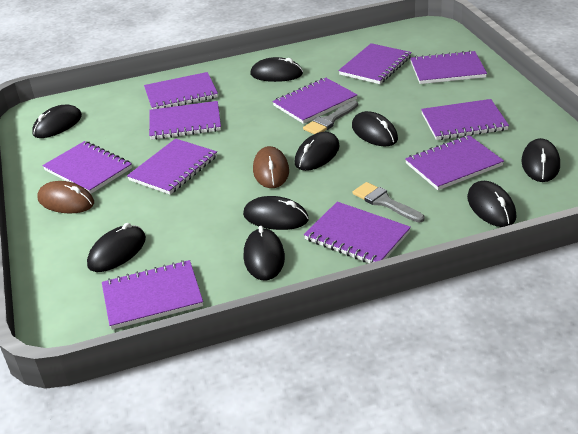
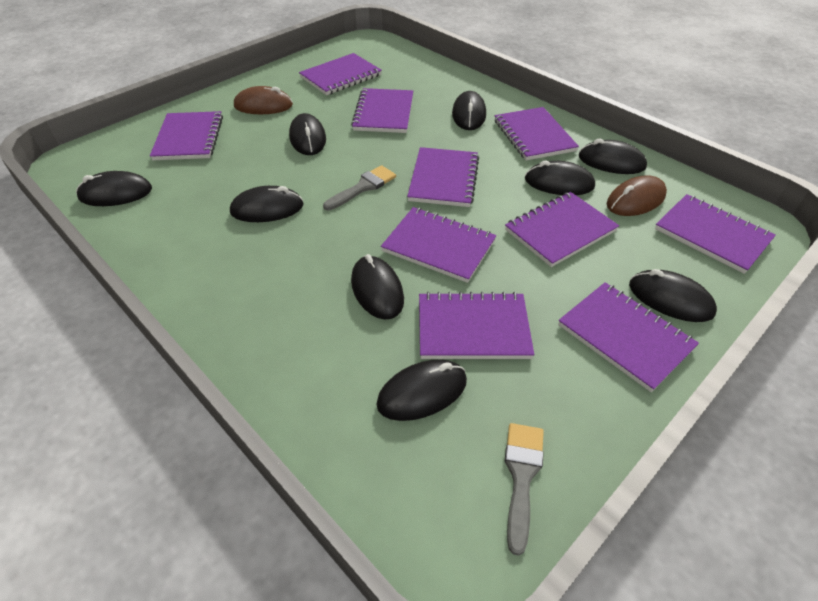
purple notebook: 11 -> 10

